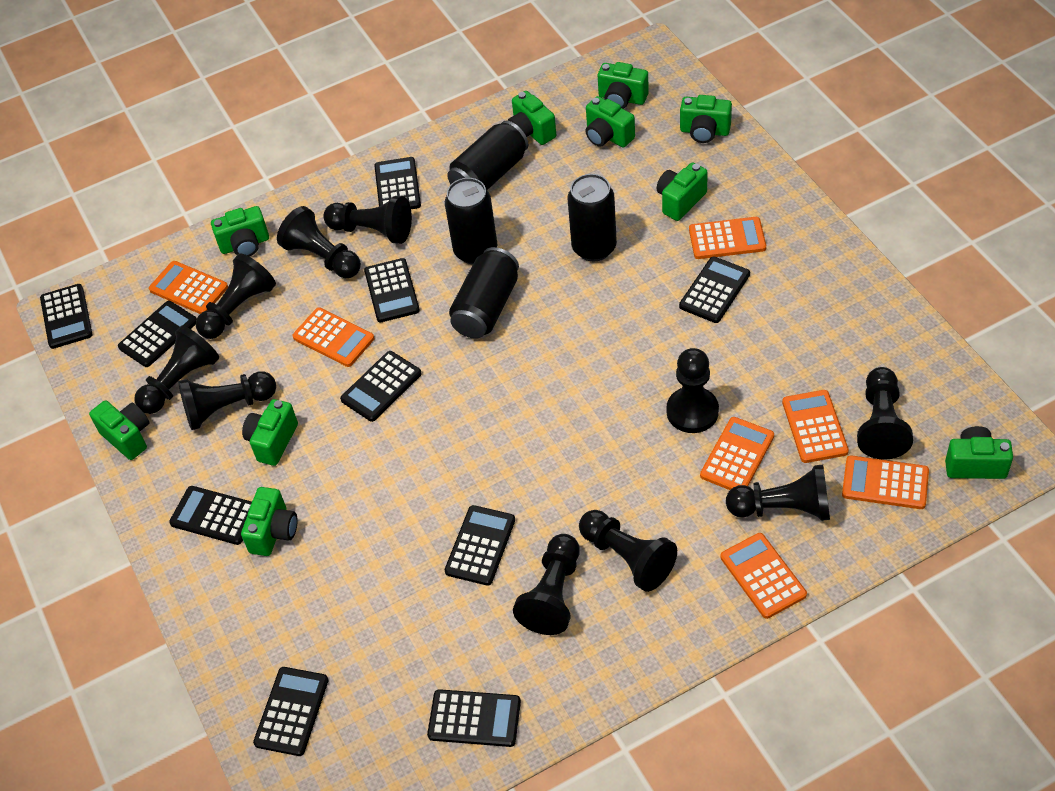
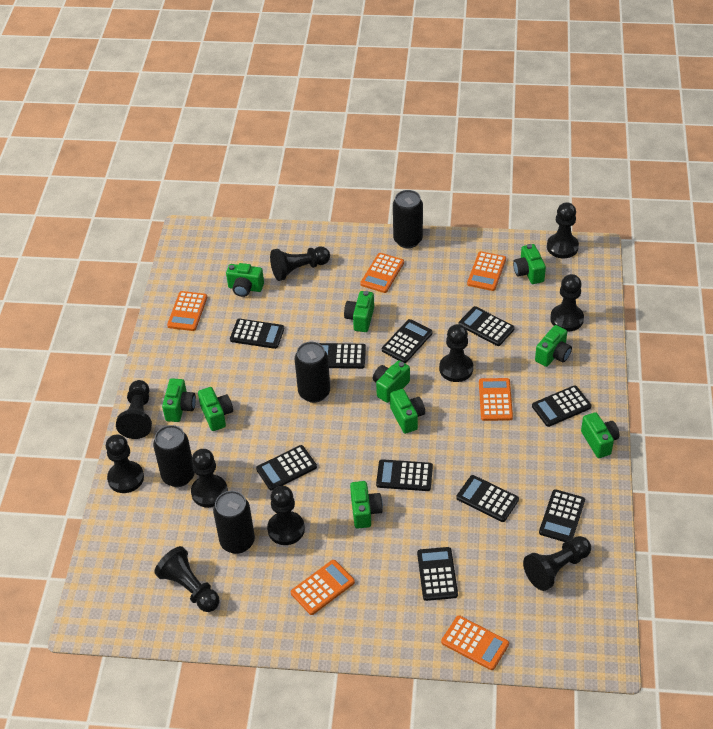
orange calculator: 7 -> 6

